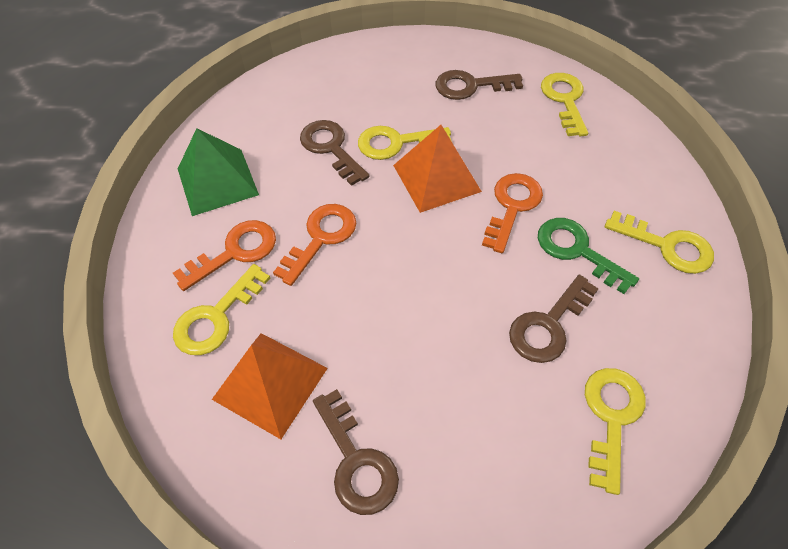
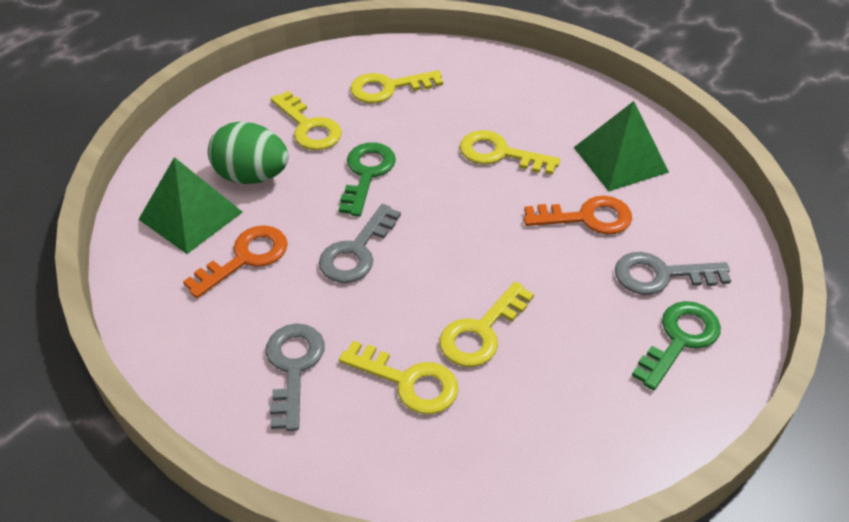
brown key: 4 -> 0
green egg: 0 -> 1
green key: 1 -> 2
green pyramid: 1 -> 2
grey key: 0 -> 3
orange key: 3 -> 2
orange pyramid: 2 -> 0

